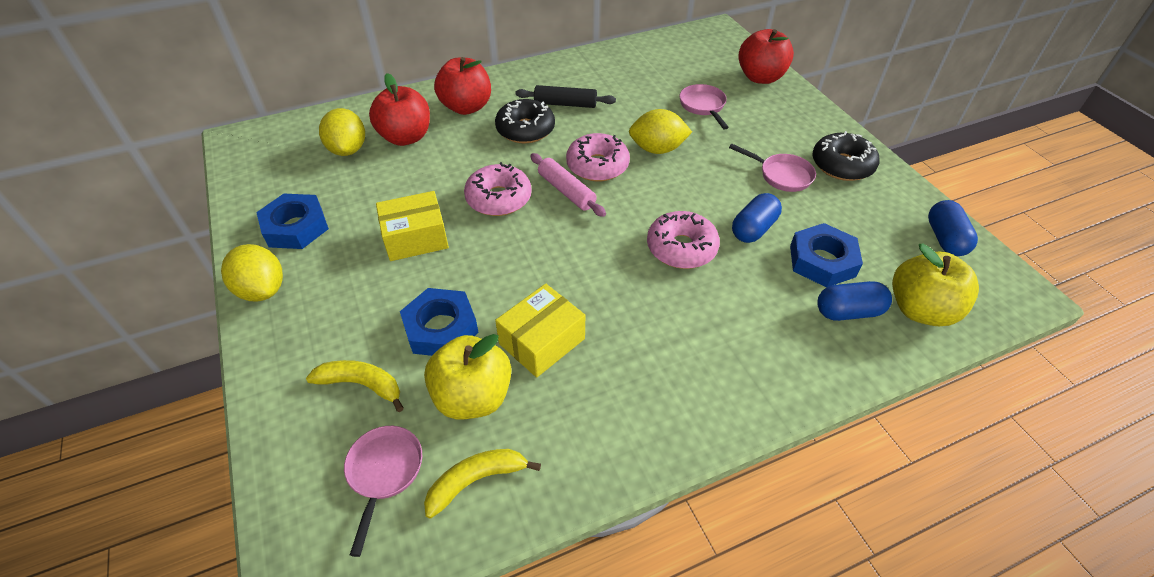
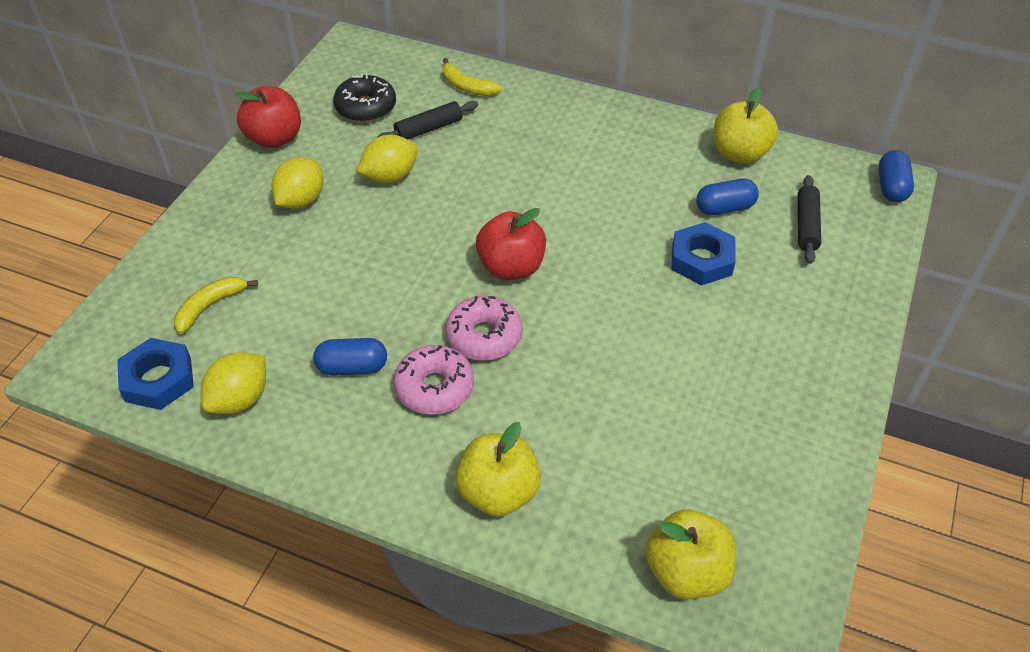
black donut: 2 -> 1
black rolling pin: 1 -> 2
blue nut: 3 -> 2
pink donut: 3 -> 2
pink pan: 3 -> 0
pink rolling pin: 1 -> 0
red apple: 3 -> 2
yellow apple: 2 -> 3
yellow box: 2 -> 0

